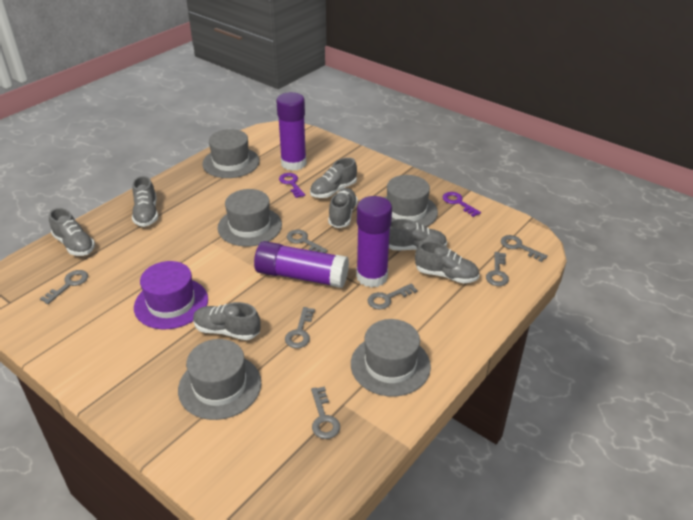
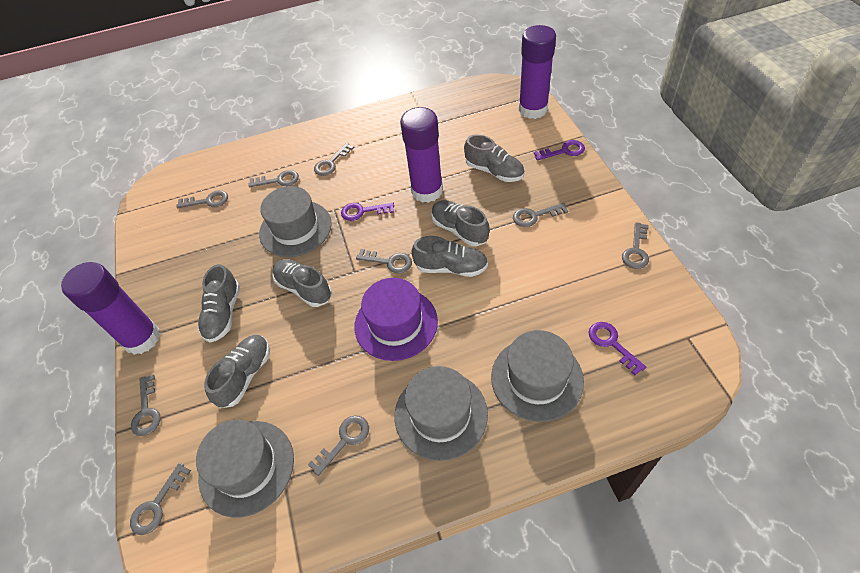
grey hat: 5 -> 4
grey key: 7 -> 9
grey shoe: 7 -> 6
purple key: 2 -> 3

